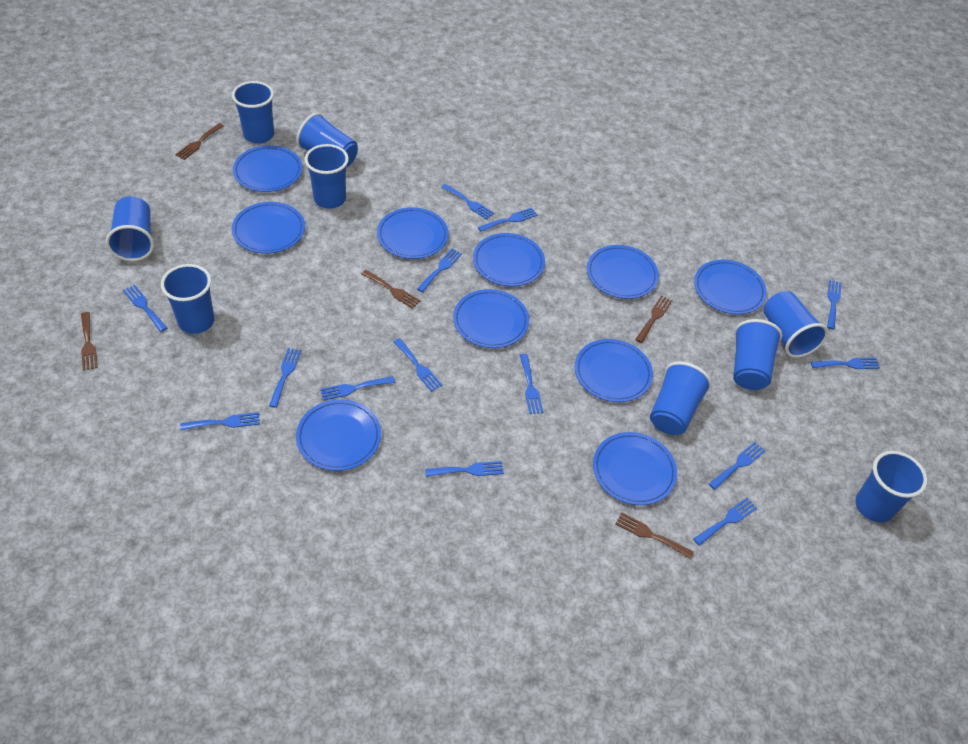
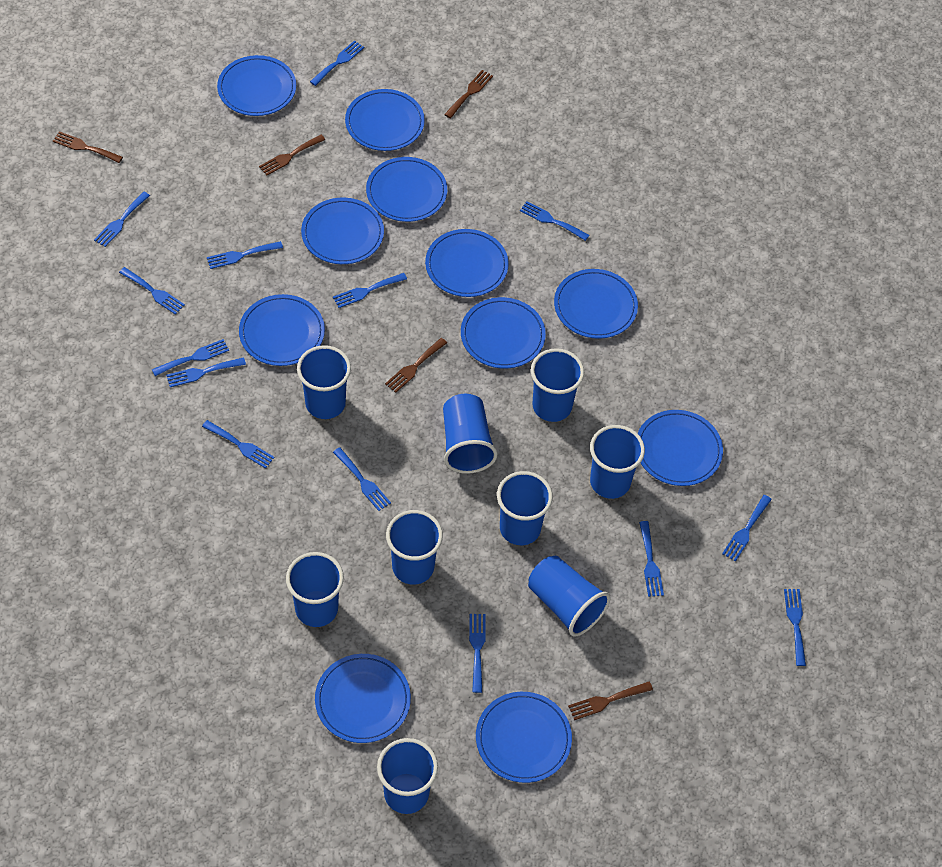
blue plate: 10 -> 11

